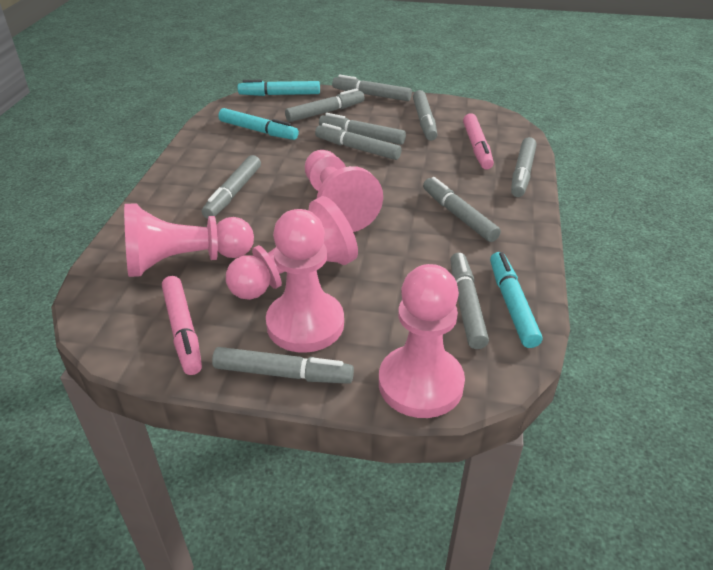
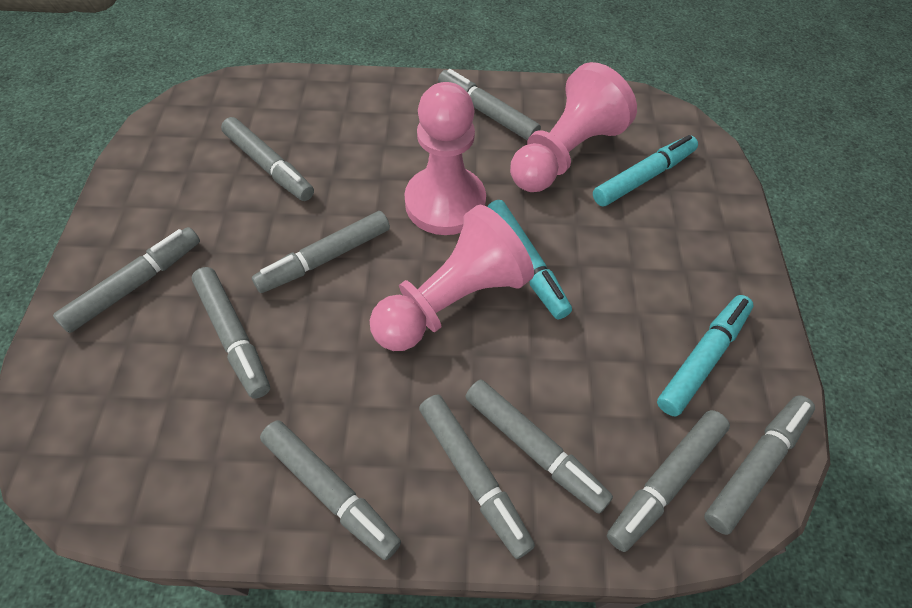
pink marker: 2 -> 0
pink pawn: 5 -> 3

